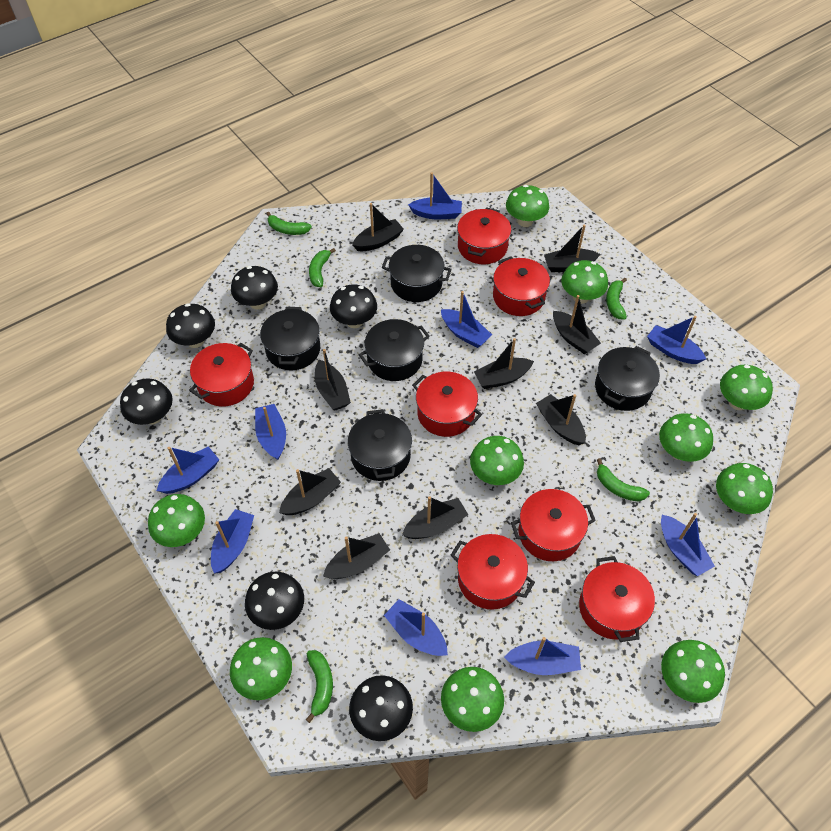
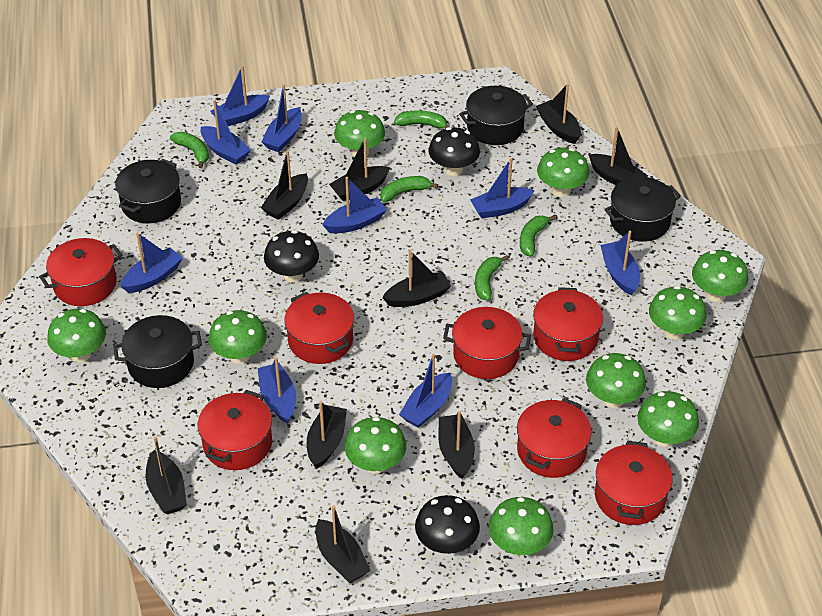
black mushroom: 6 -> 3
black pot: 5 -> 4

